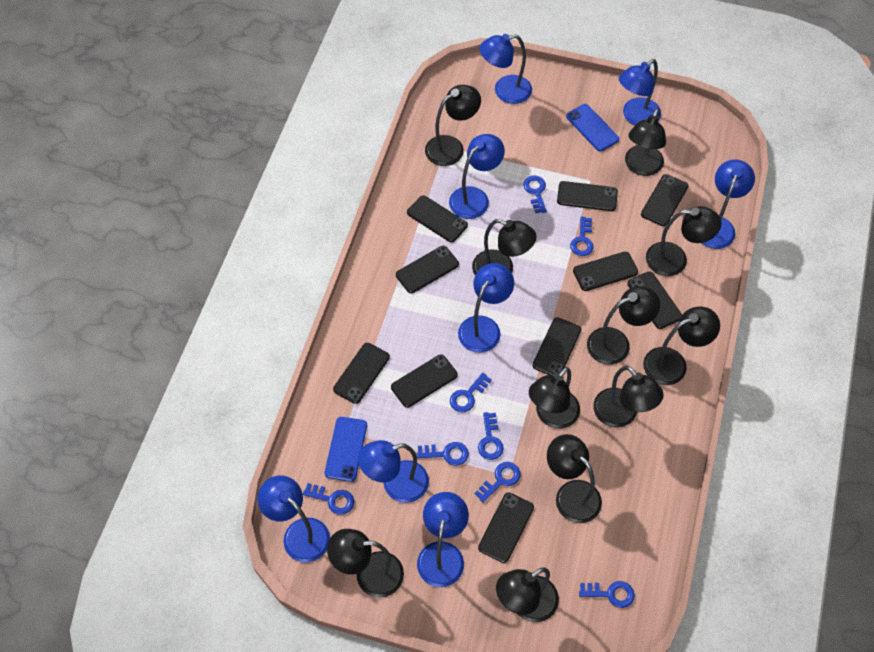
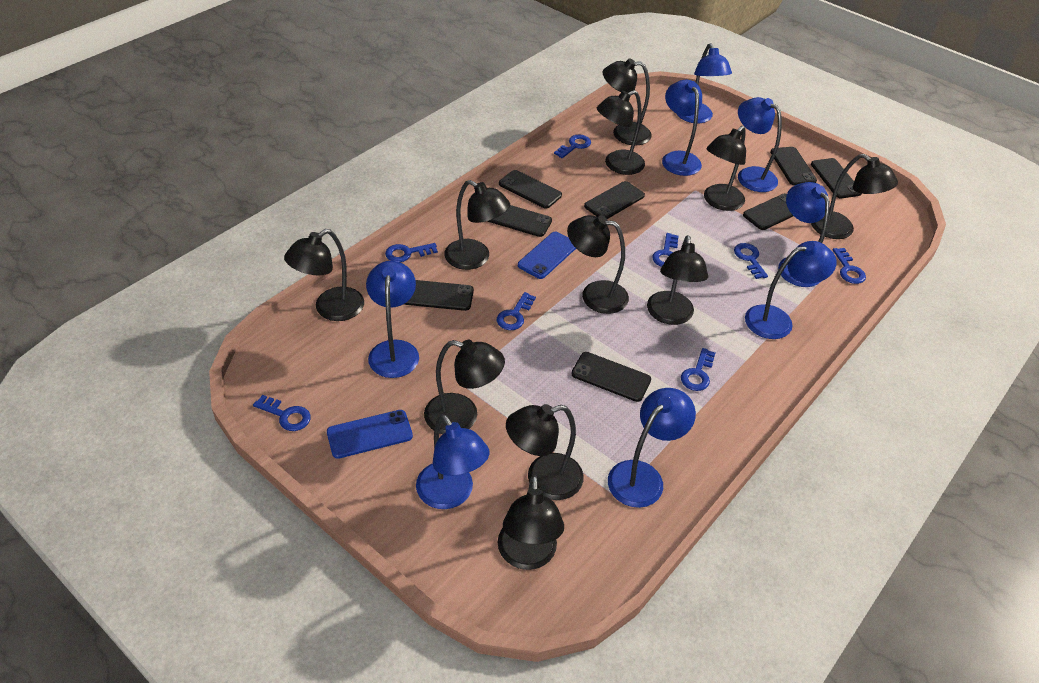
black phone: 10 -> 8

